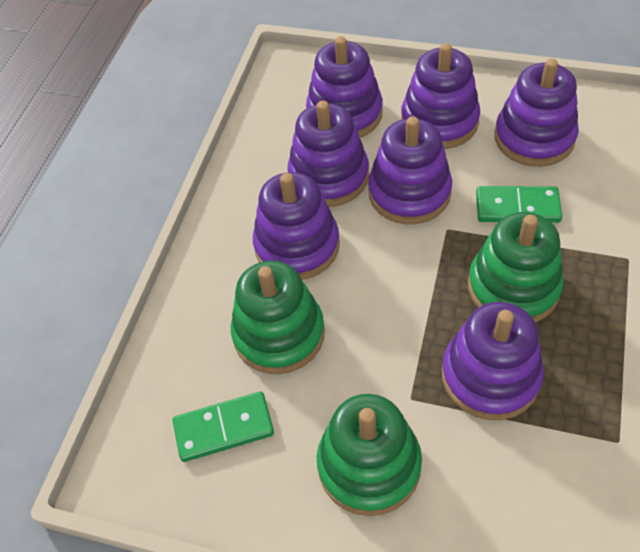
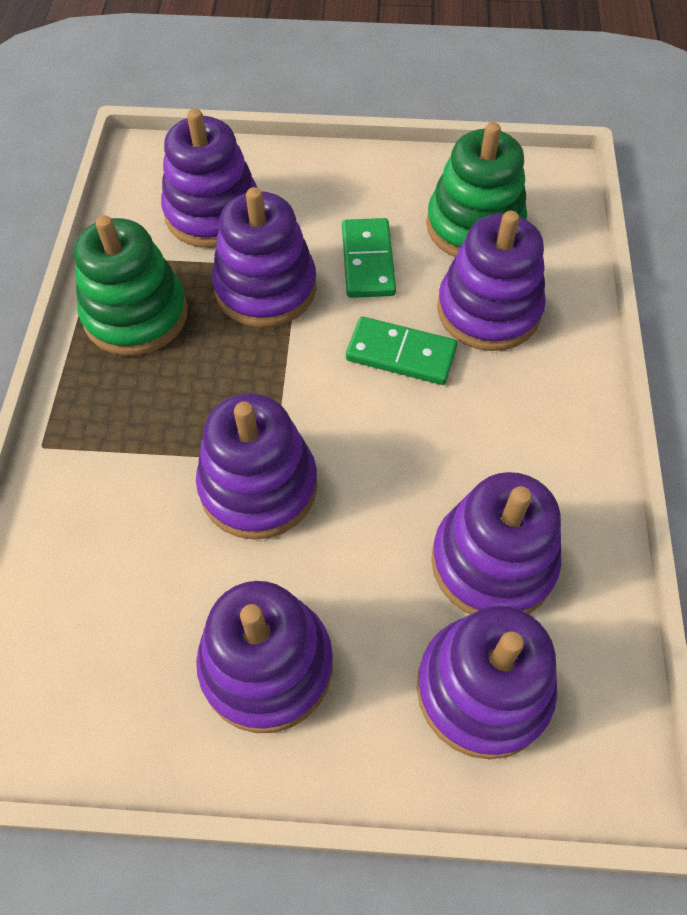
green stacking toy: 3 -> 2

